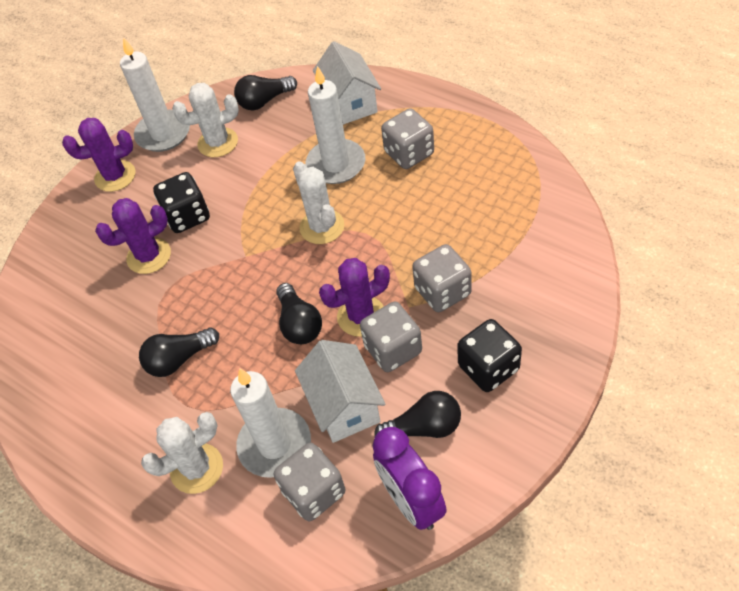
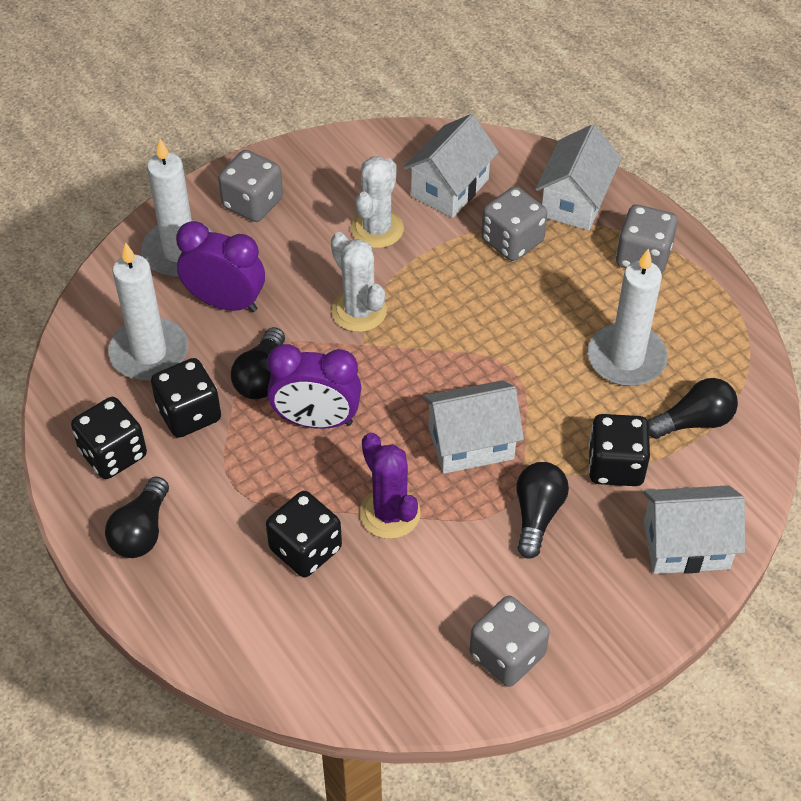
black dice: 2 -> 4
purple cactus: 3 -> 1
purple clock: 1 -> 2
white cactus: 3 -> 2
white house: 2 -> 4

